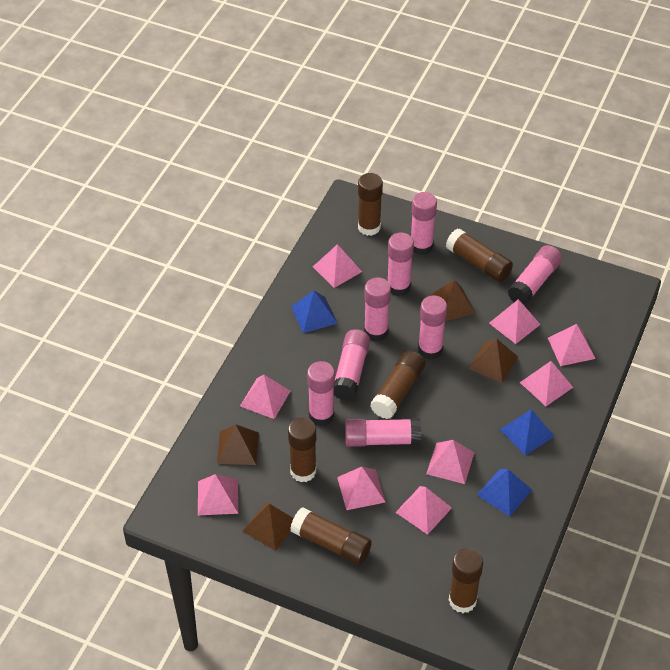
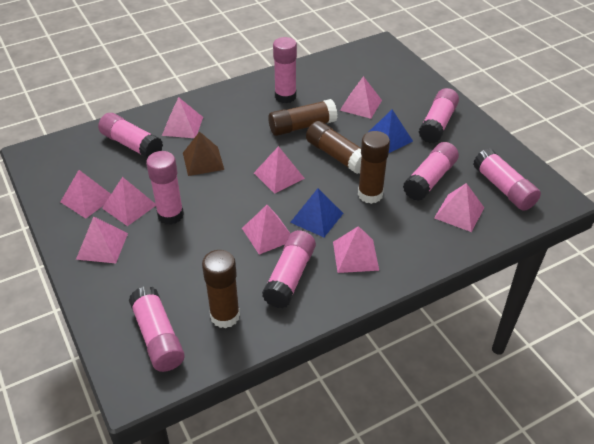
blue pyramid: 3 -> 2
brown glue stick: 6 -> 4
brown pyramid: 4 -> 1

